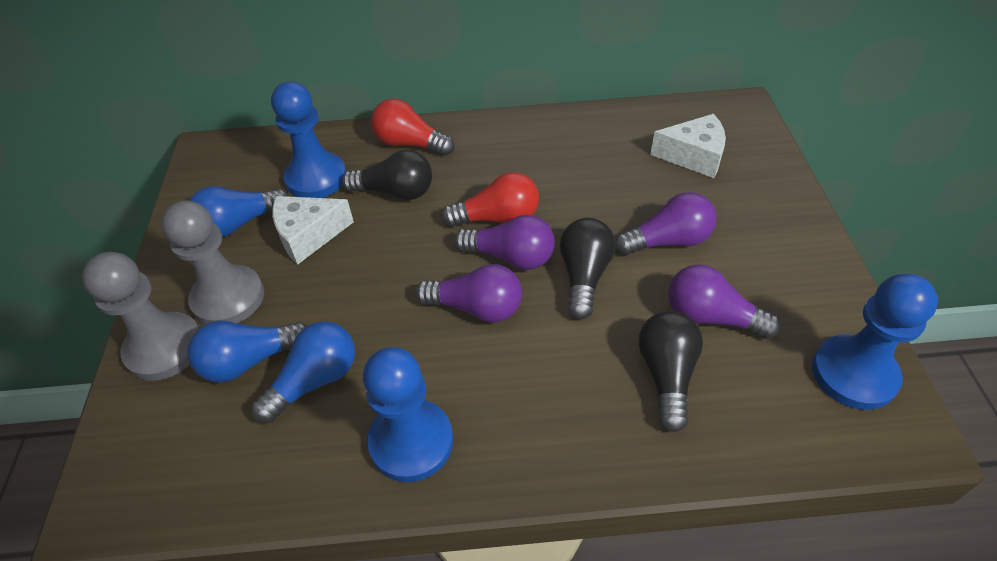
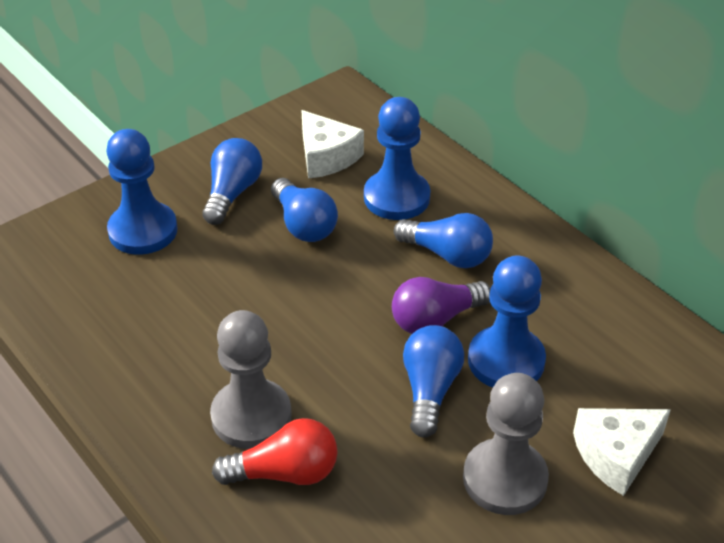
black light bulb: 3 -> 0
blue light bulb: 3 -> 4
purple light bulb: 4 -> 1
red light bulb: 2 -> 1

